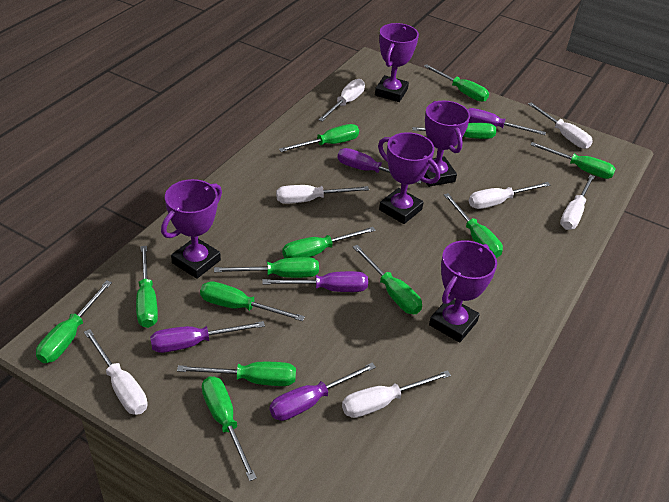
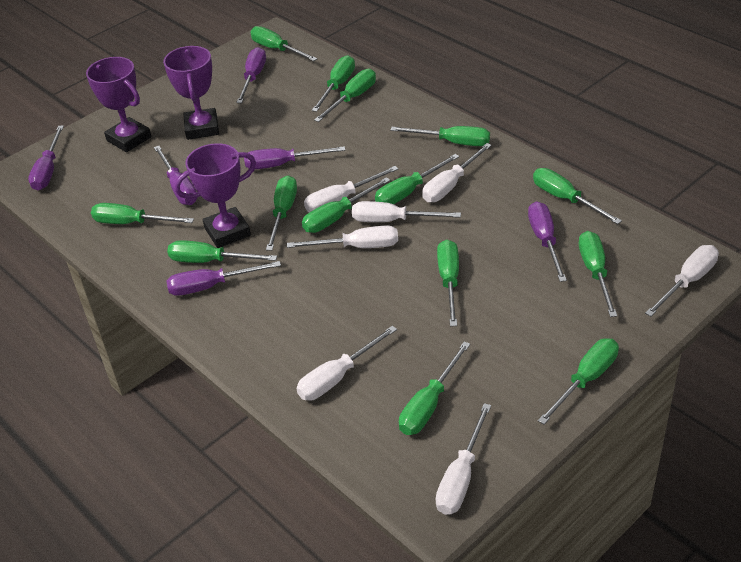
green screwdriver: 13 -> 14
purple screwdriver: 5 -> 6
purple trophy: 5 -> 3

